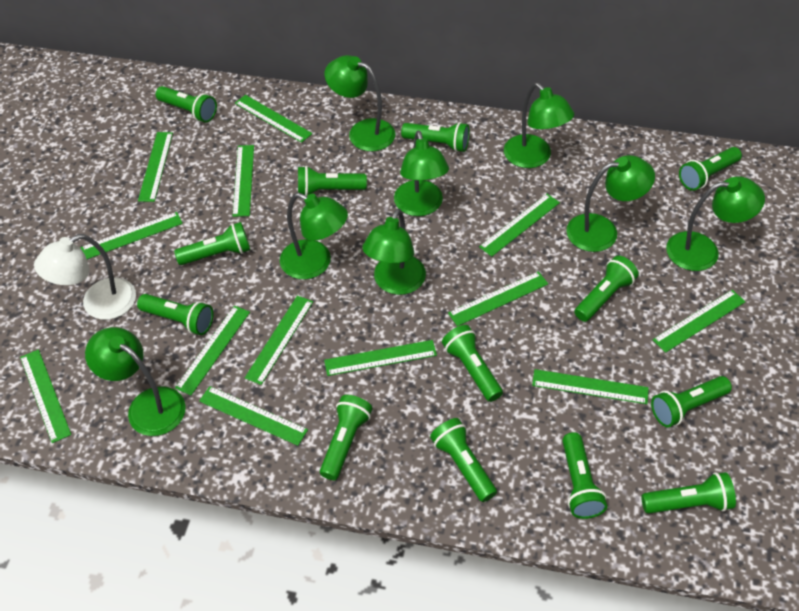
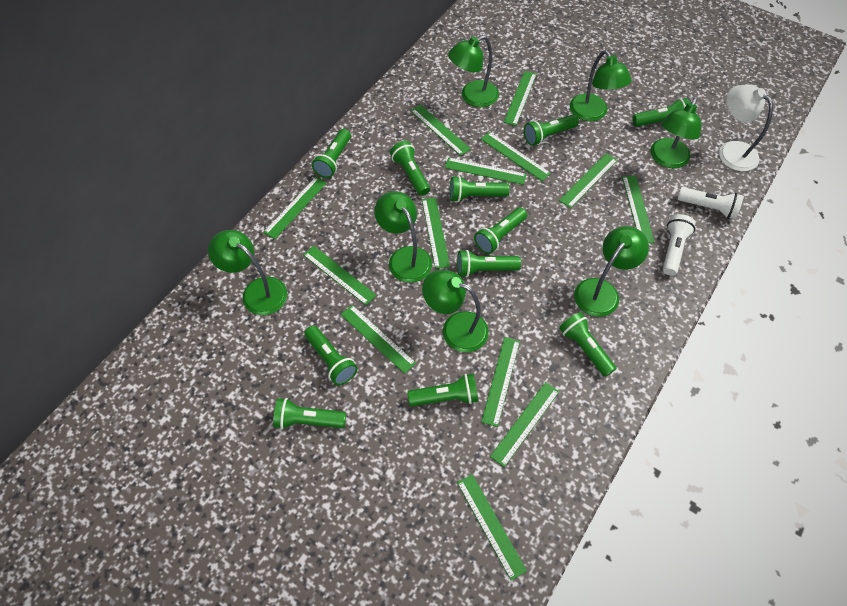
green flashlight: 13 -> 11
green lamp: 8 -> 7
white flashlight: 0 -> 2

